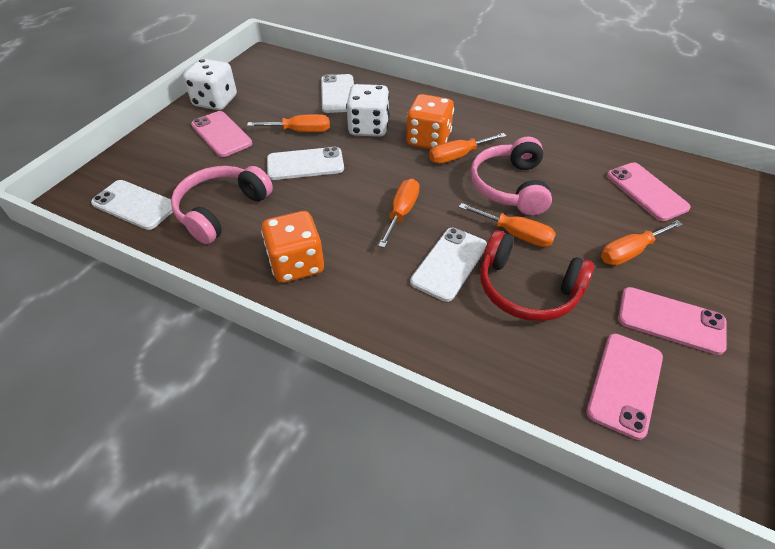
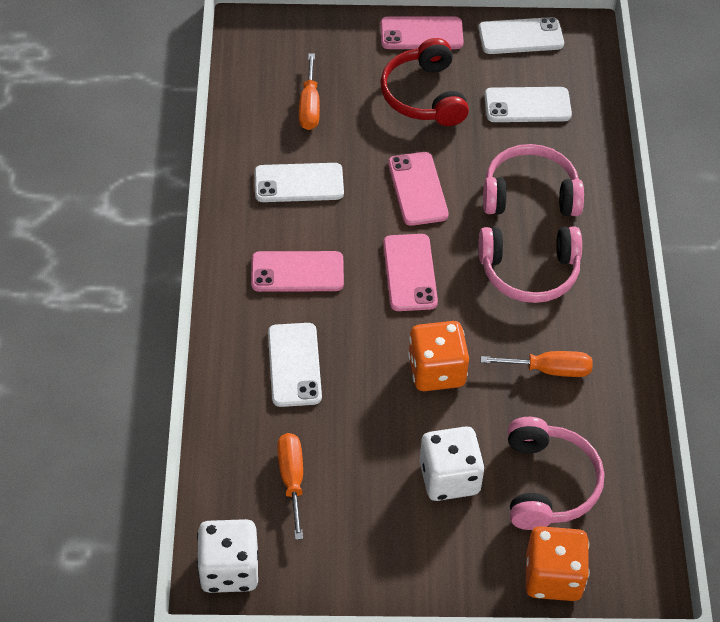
orange screwdriver: 5 -> 3
pink headphones: 2 -> 3

